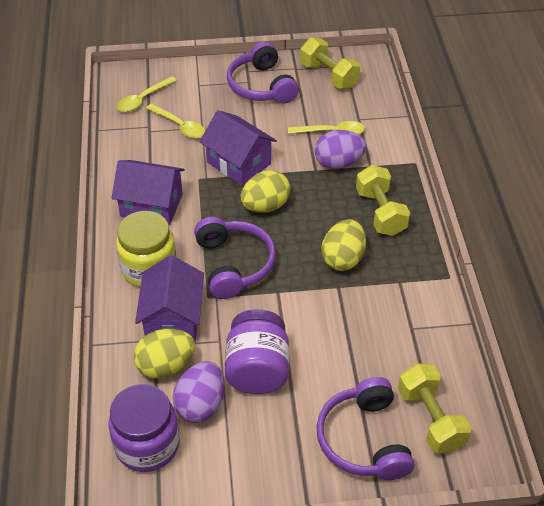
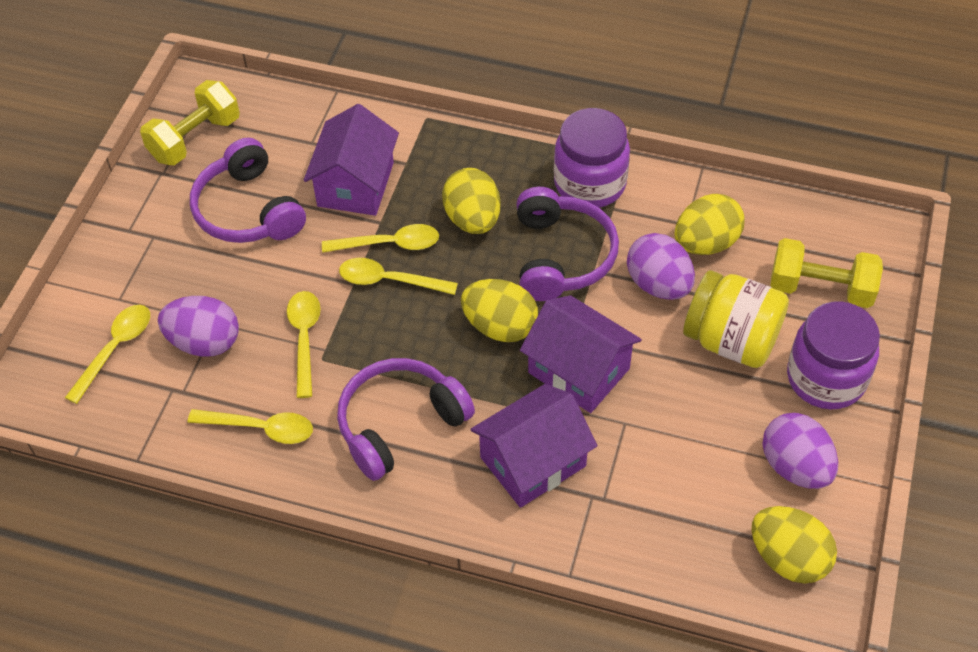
purple egg: 2 -> 3
yellow dumbbell: 3 -> 2
yellow egg: 3 -> 4
yellow spoon: 3 -> 5

